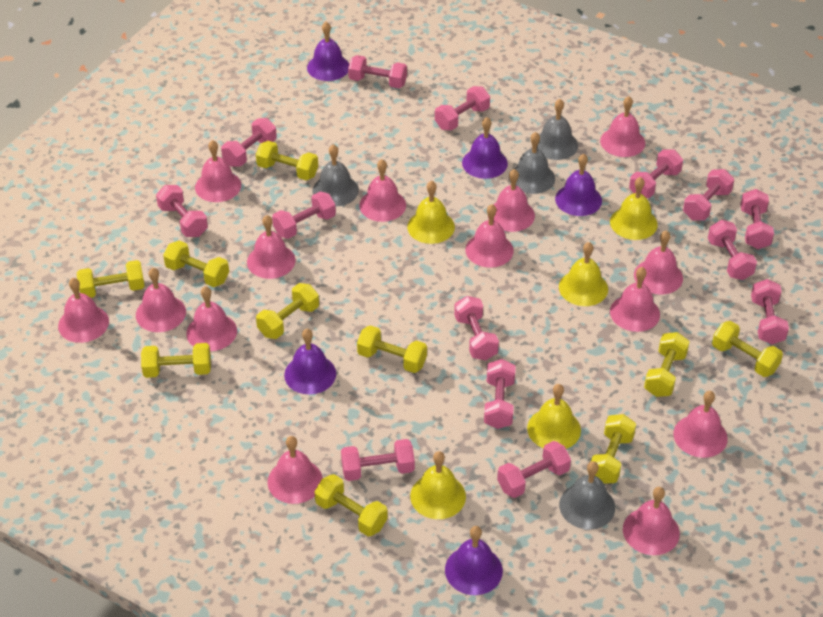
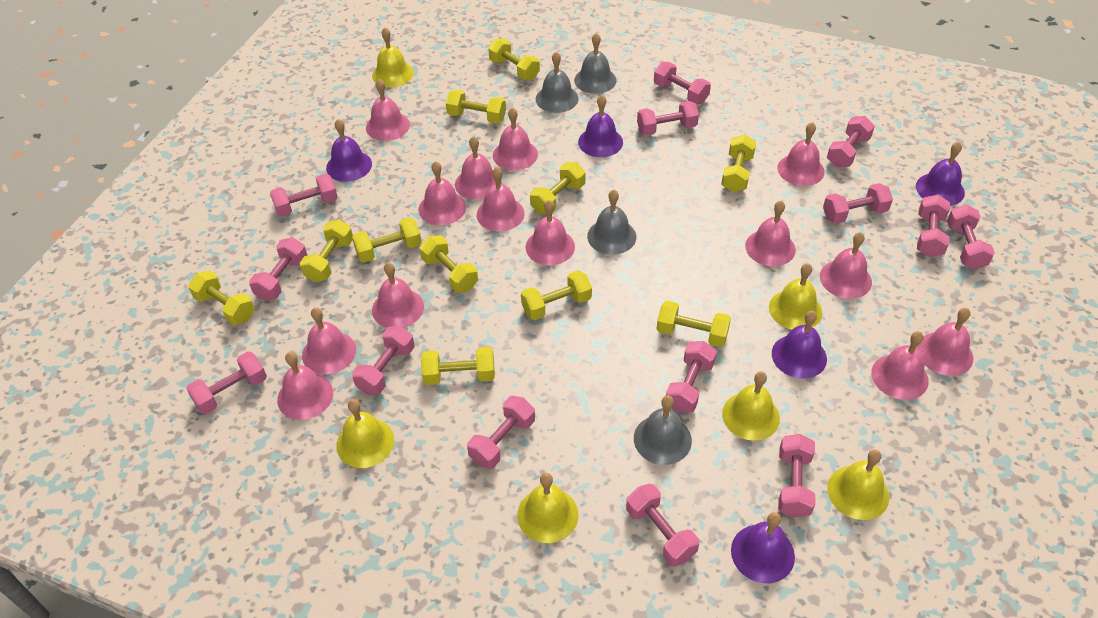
yellow bell: 5 -> 6
yellow dumbbell: 10 -> 11

